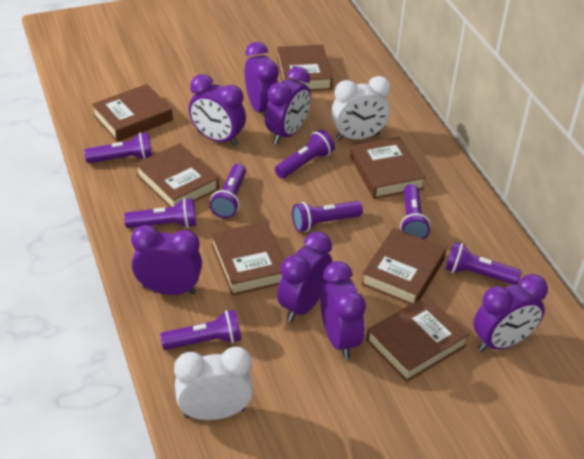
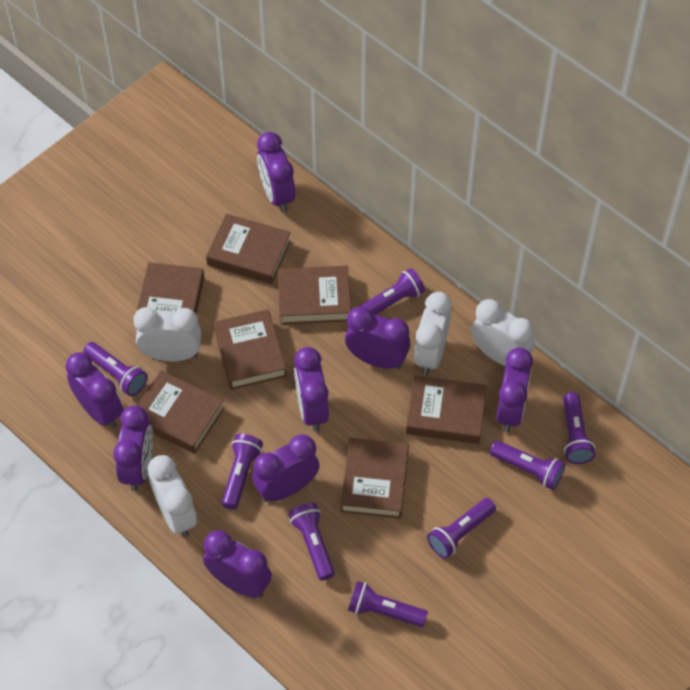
purple clock: 7 -> 8
white clock: 2 -> 4

